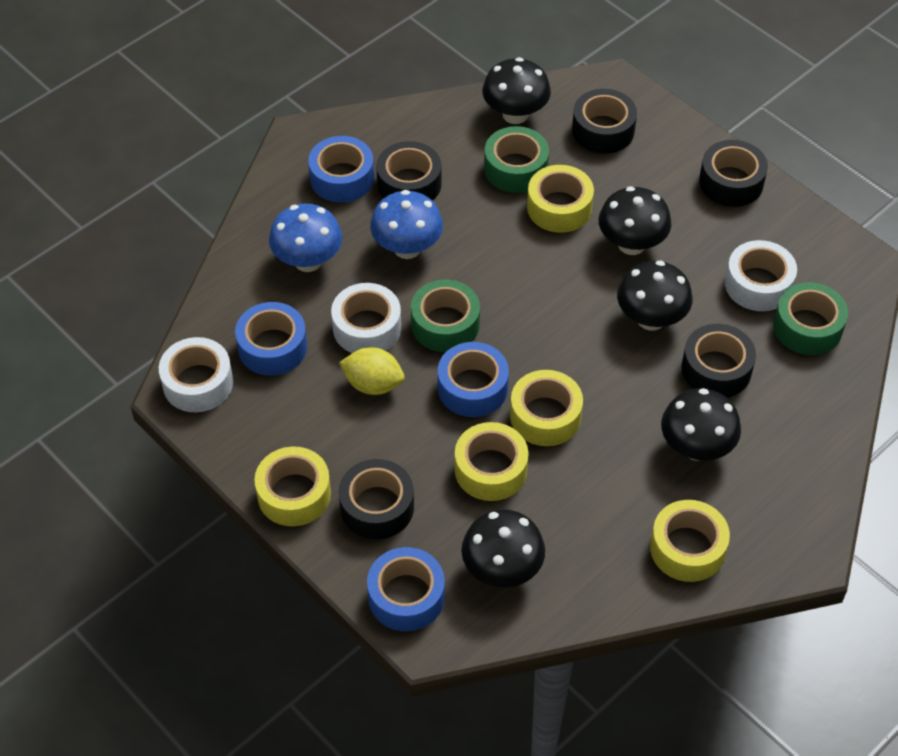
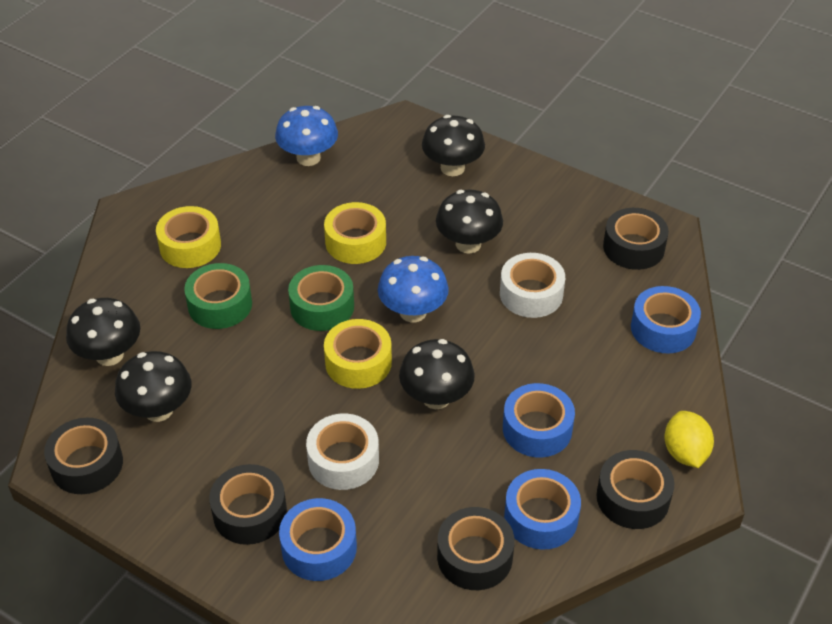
green tape: 3 -> 2
white tape: 3 -> 2
yellow tape: 5 -> 3

